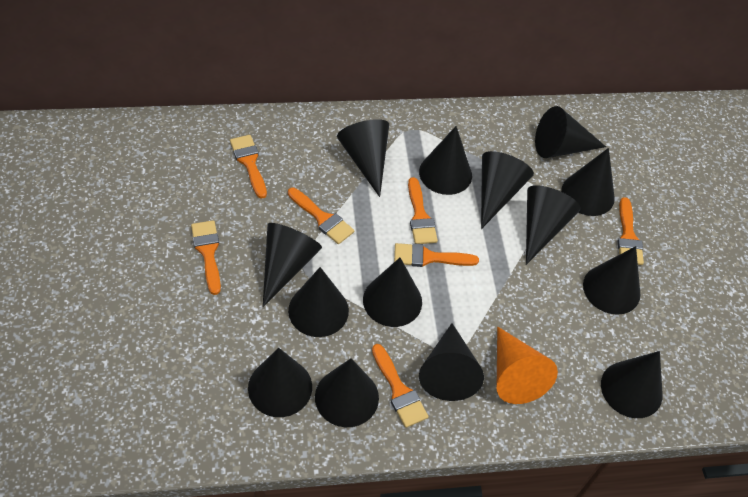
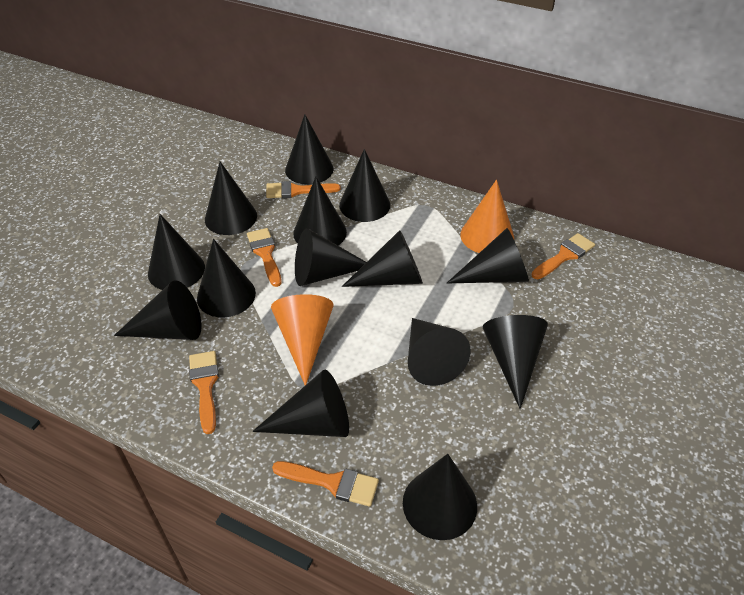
orange brush: 7 -> 5
orange cone: 1 -> 2

